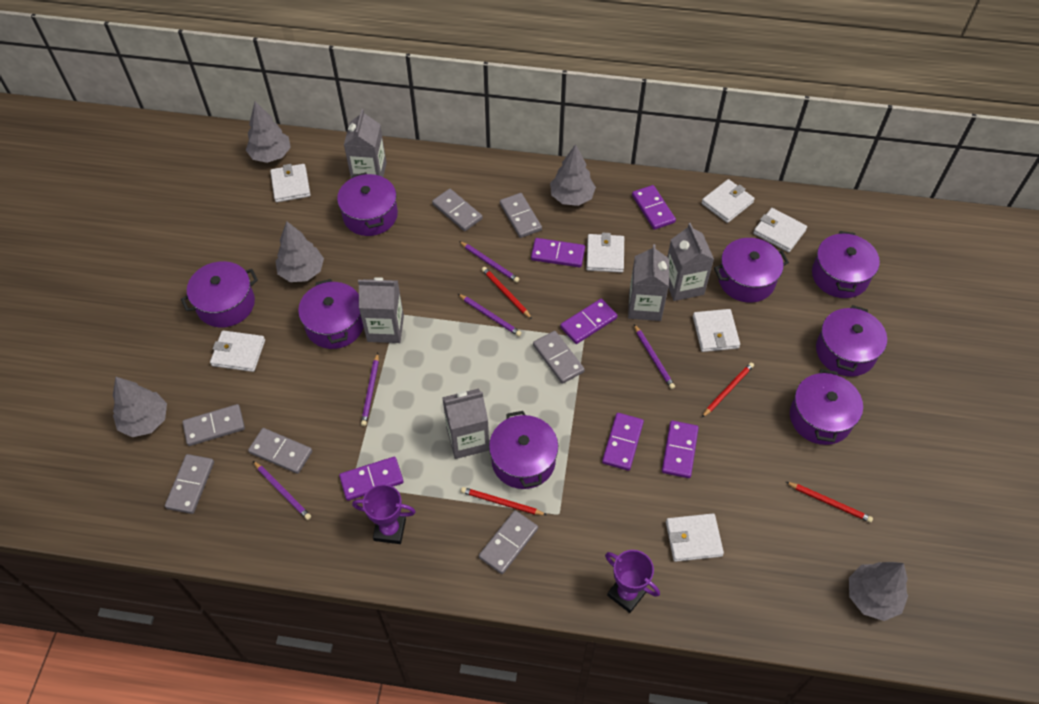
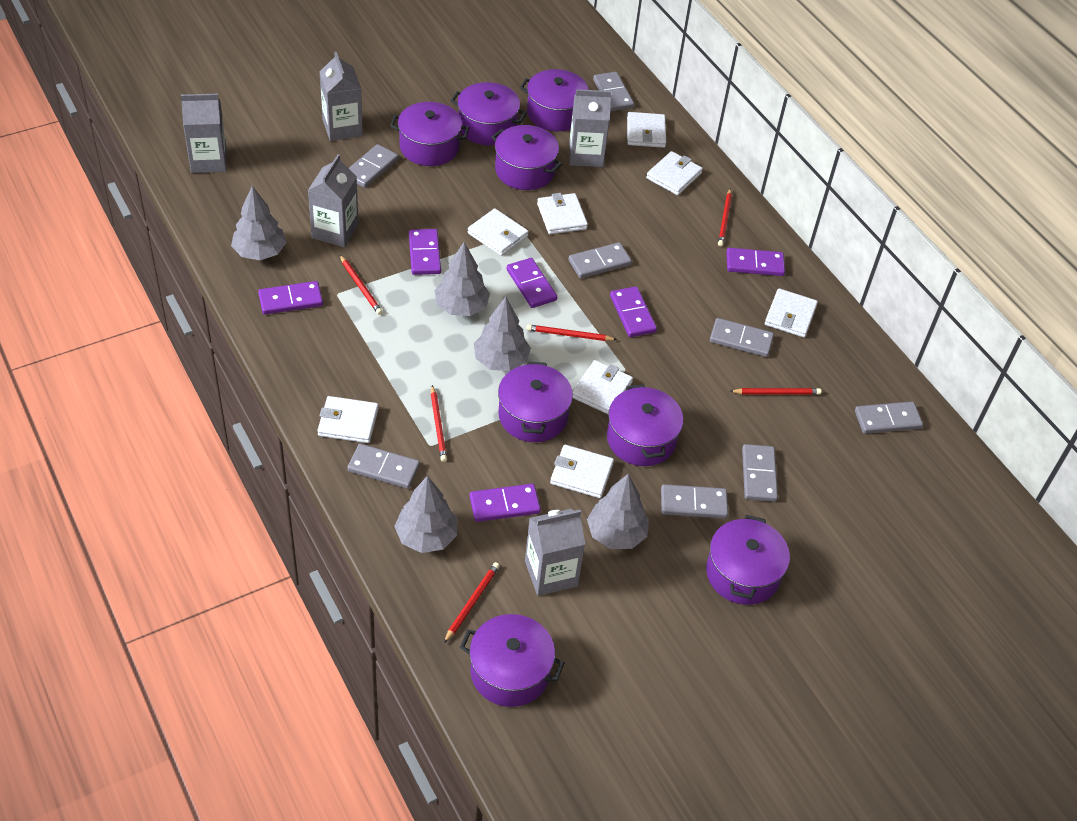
grey domino: 7 -> 8
purple pencil: 5 -> 0
purple trophy: 2 -> 0
red pencil: 4 -> 6
white wallet: 7 -> 8

